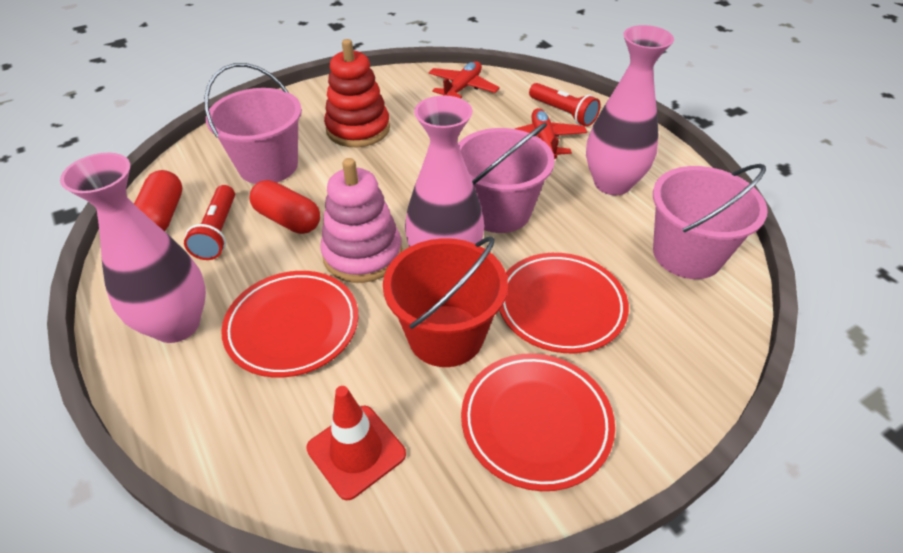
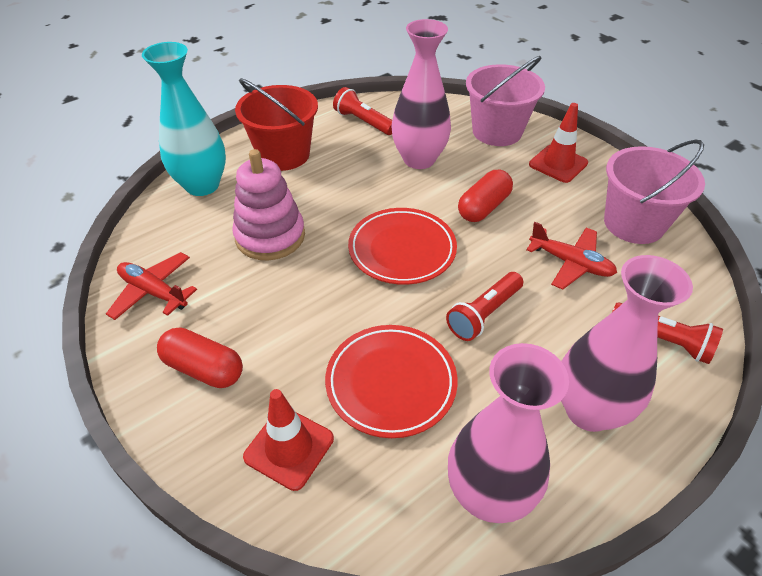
pink bucket: 3 -> 2
red flashlight: 2 -> 3
red plate: 3 -> 2
red stacking toy: 1 -> 0
red traffic cone: 1 -> 2
turquoise vase: 0 -> 1

